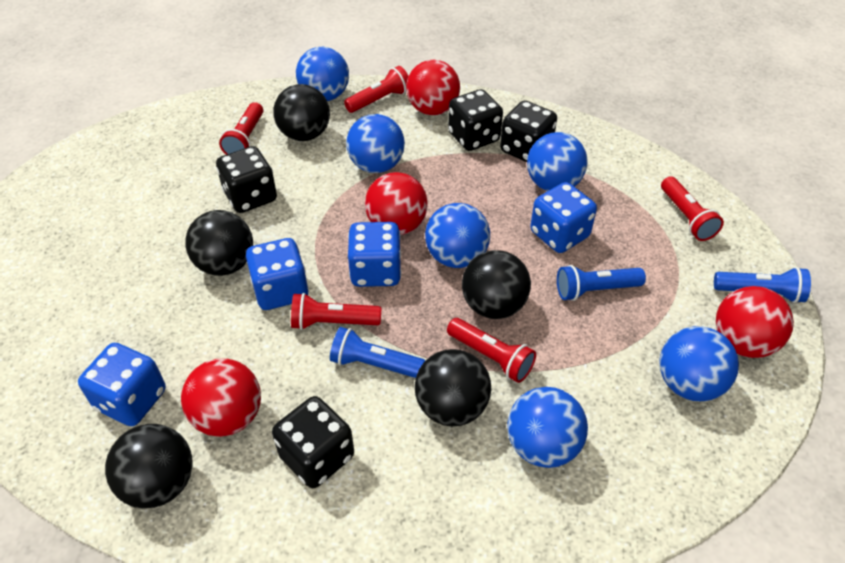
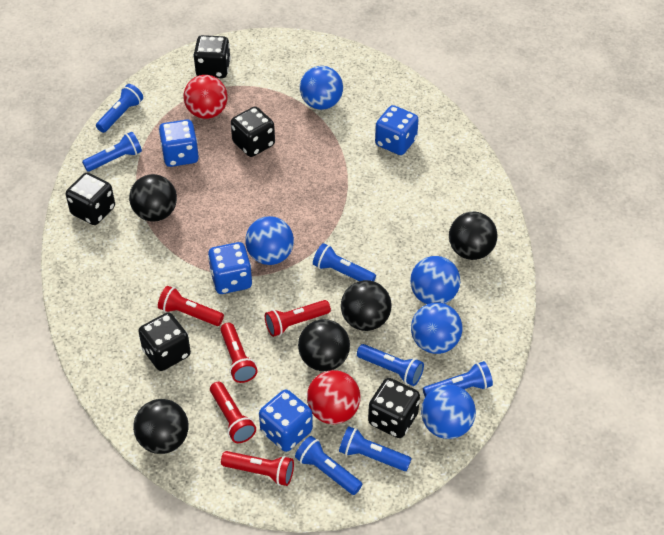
black dice: 4 -> 5
blue ball: 6 -> 5
blue flashlight: 3 -> 7
red ball: 4 -> 2

